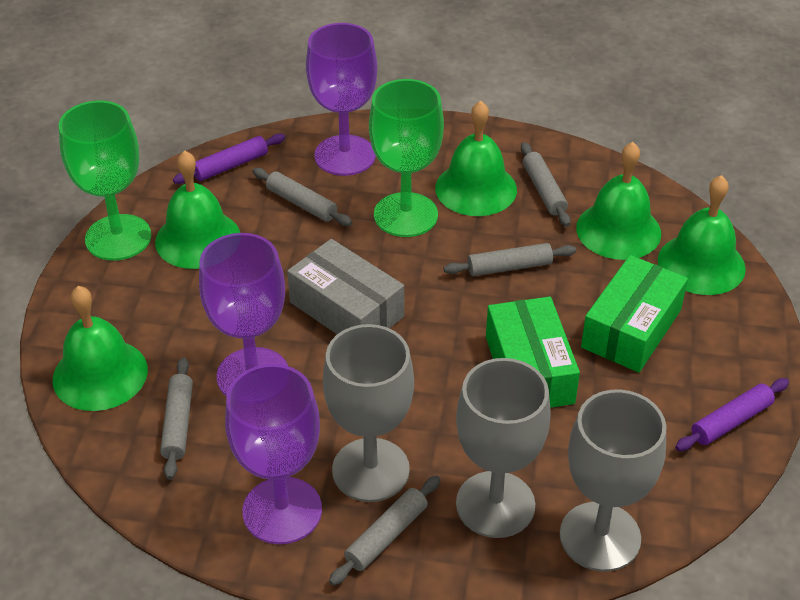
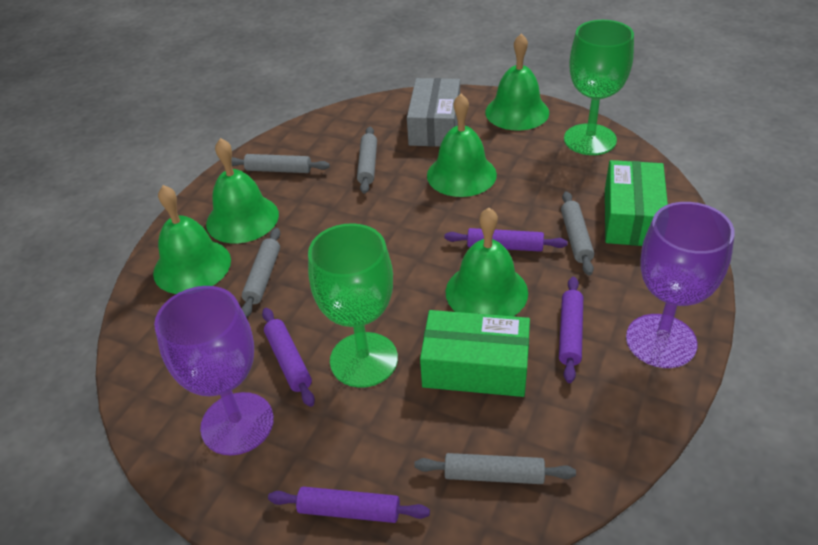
grey goblet: 3 -> 0
purple goblet: 3 -> 2
purple rolling pin: 2 -> 4

